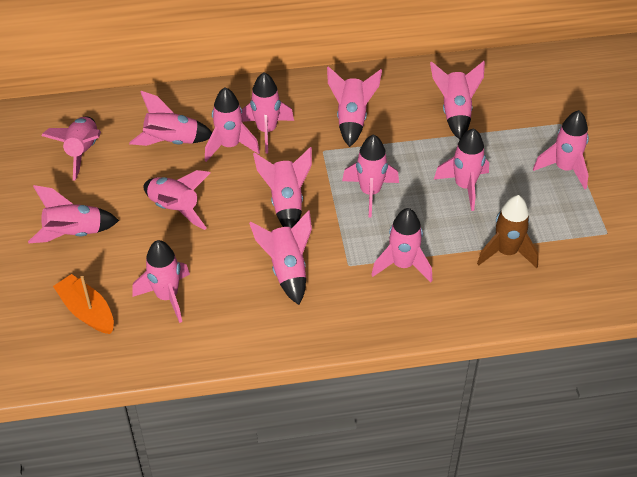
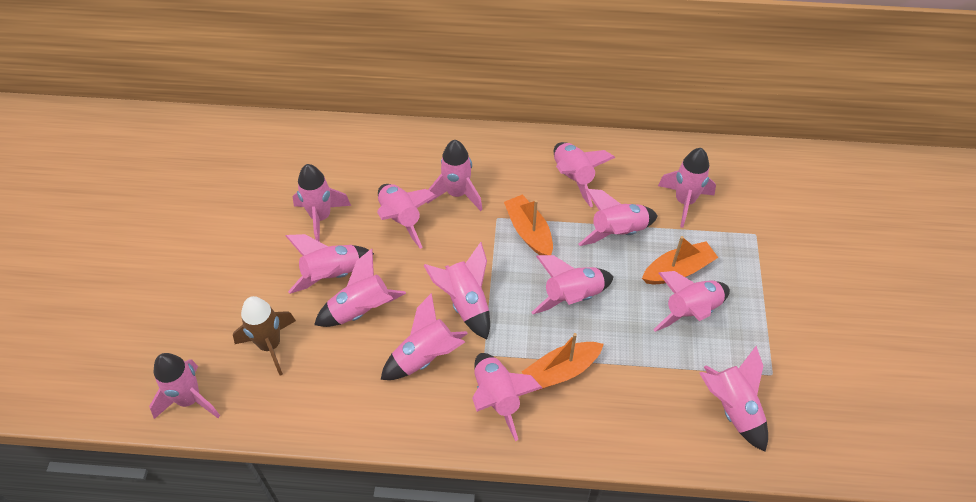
orange boat: 1 -> 3

